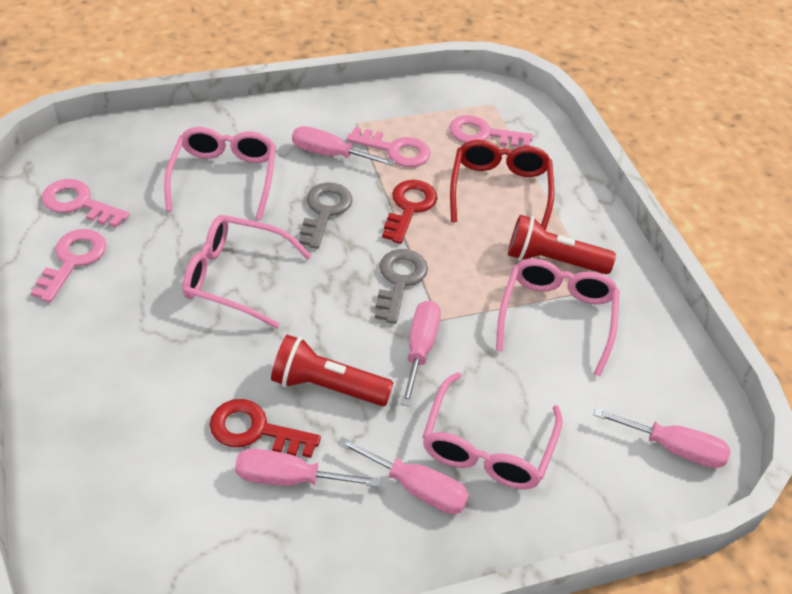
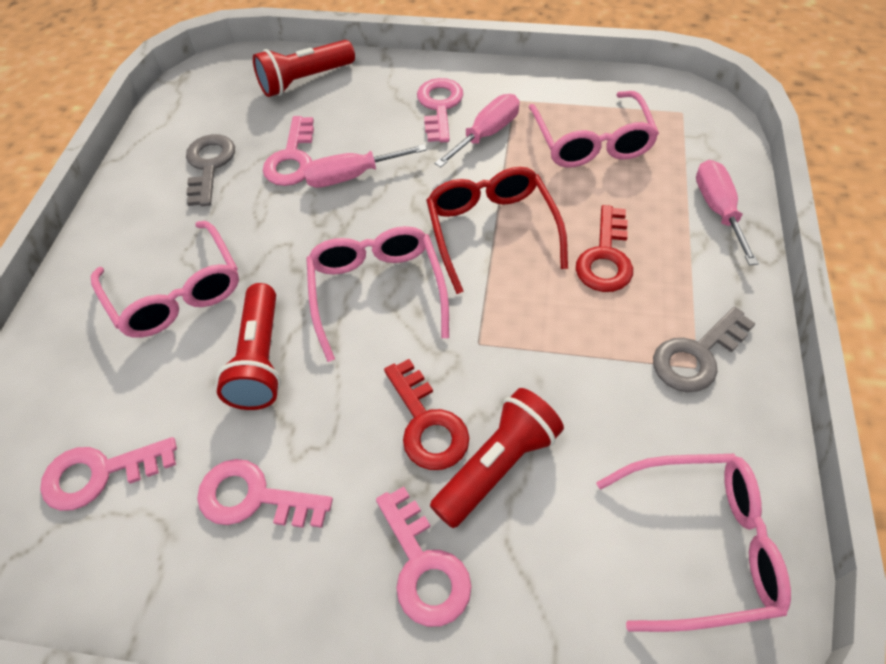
pink key: 4 -> 5
pink screwdriver: 5 -> 3
red flashlight: 2 -> 3

